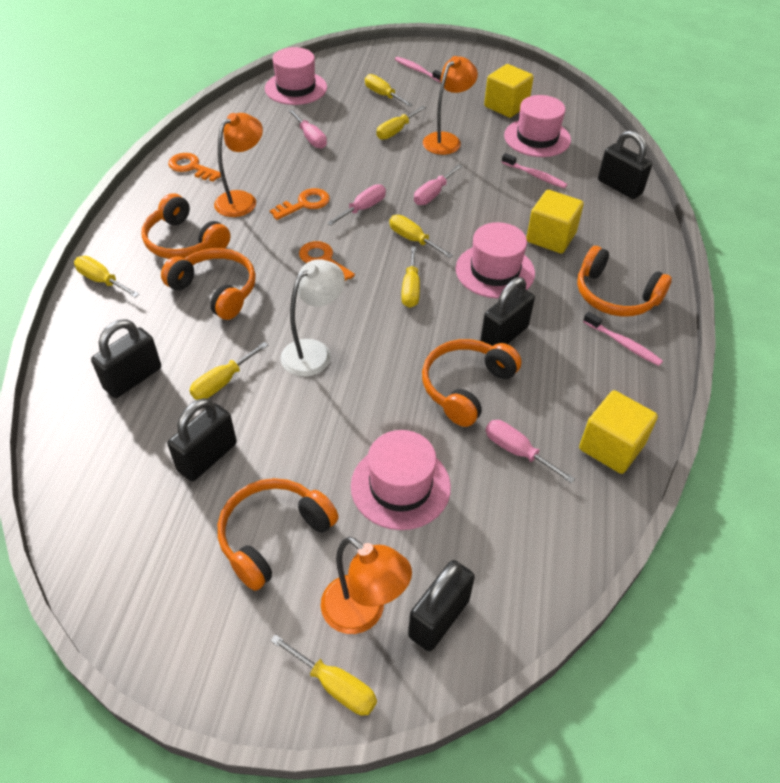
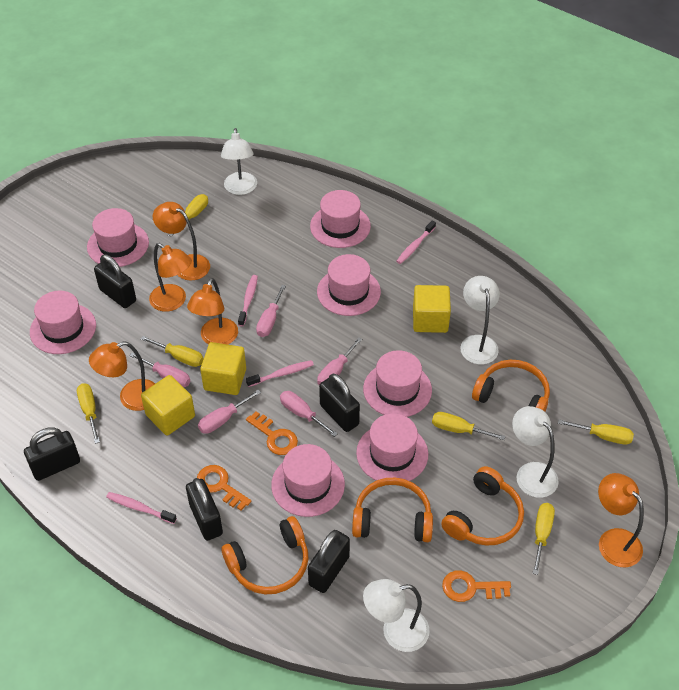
orange headphones: 5 -> 4
orange lamp: 3 -> 5
pink hat: 4 -> 7
pink screwdriver: 4 -> 5
pink toothbrush: 3 -> 4
white lamp: 1 -> 4
yellow screwdriver: 7 -> 6

